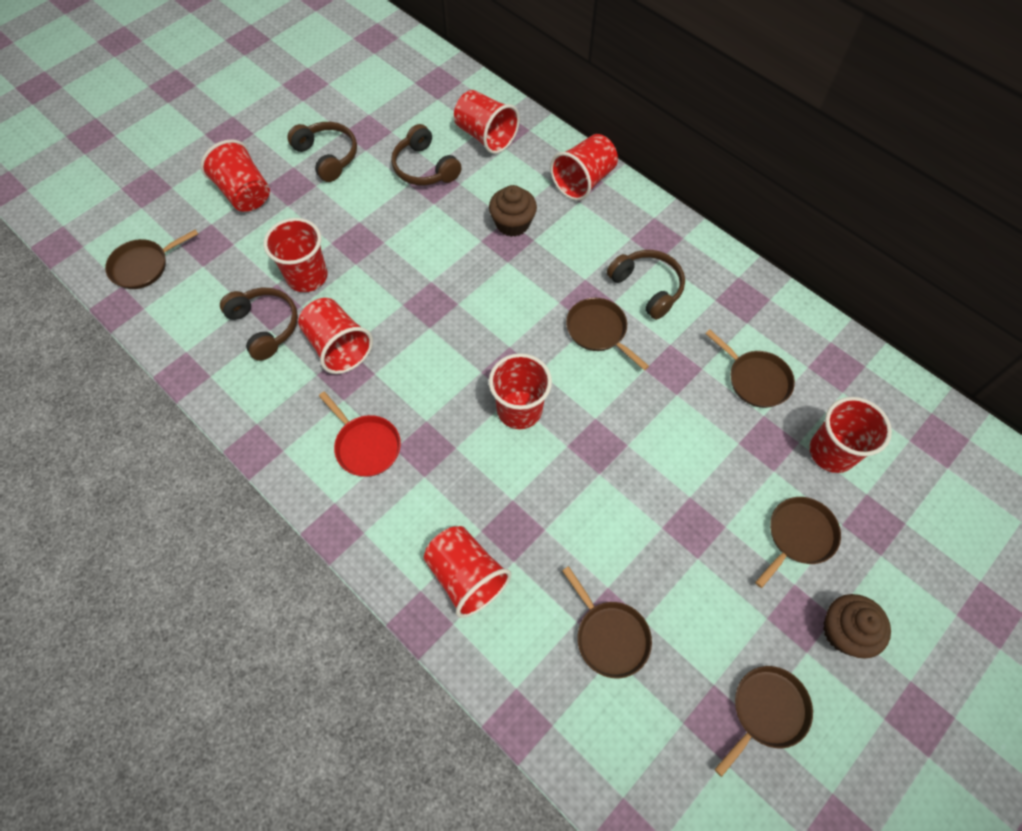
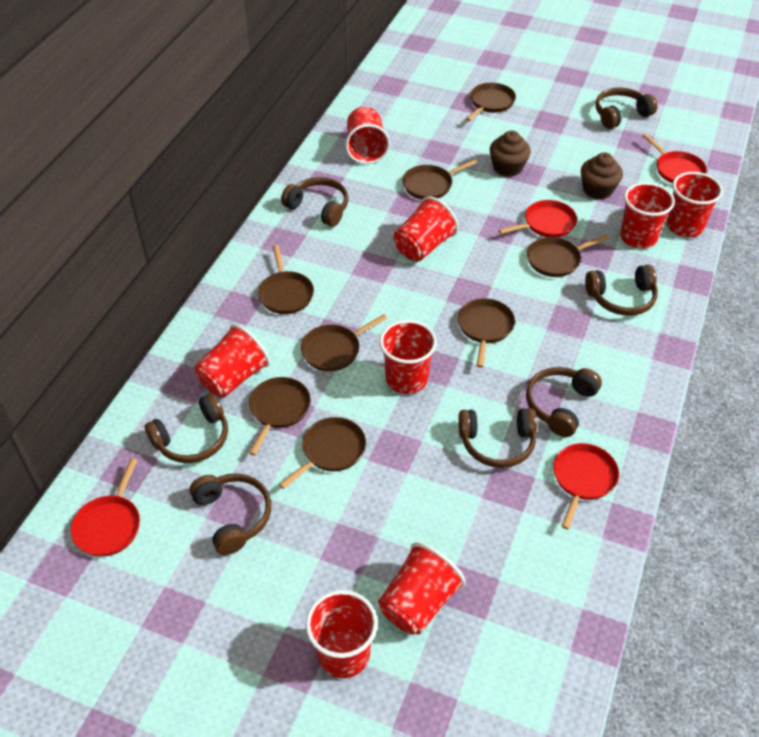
brown headphones: 4 -> 7
brown pan: 6 -> 8
red pan: 1 -> 4

